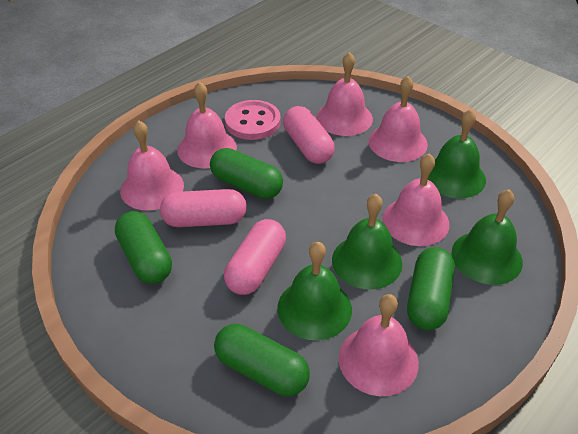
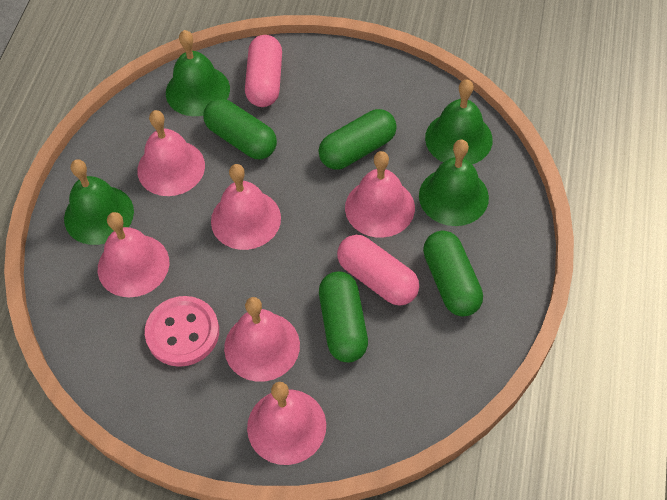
pink capsule: 3 -> 2

